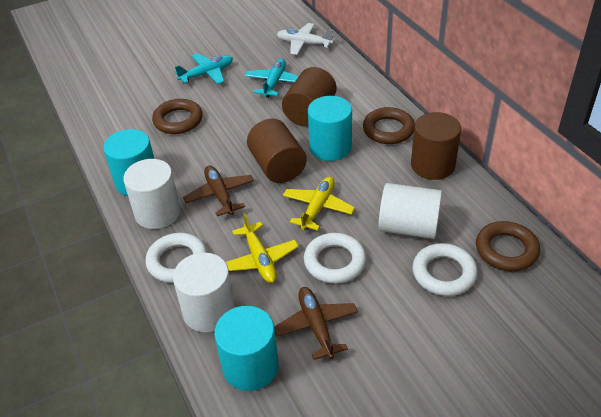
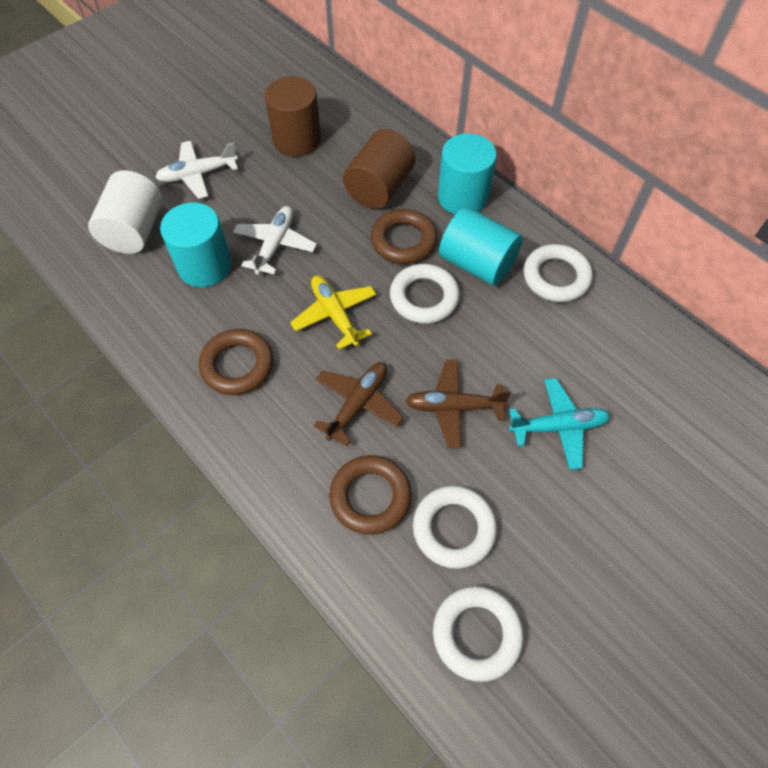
brown cylinder: 3 -> 2
turquoise plane: 2 -> 1
white cylinder: 3 -> 1
white plane: 1 -> 2
white ring: 3 -> 4
yellow plane: 2 -> 1

